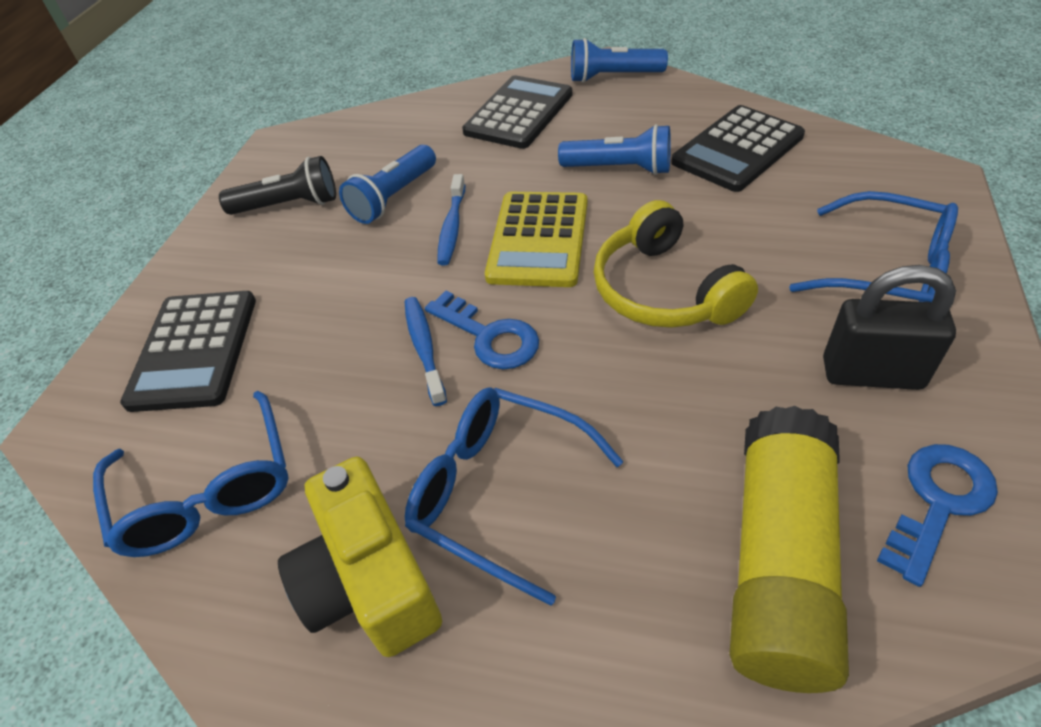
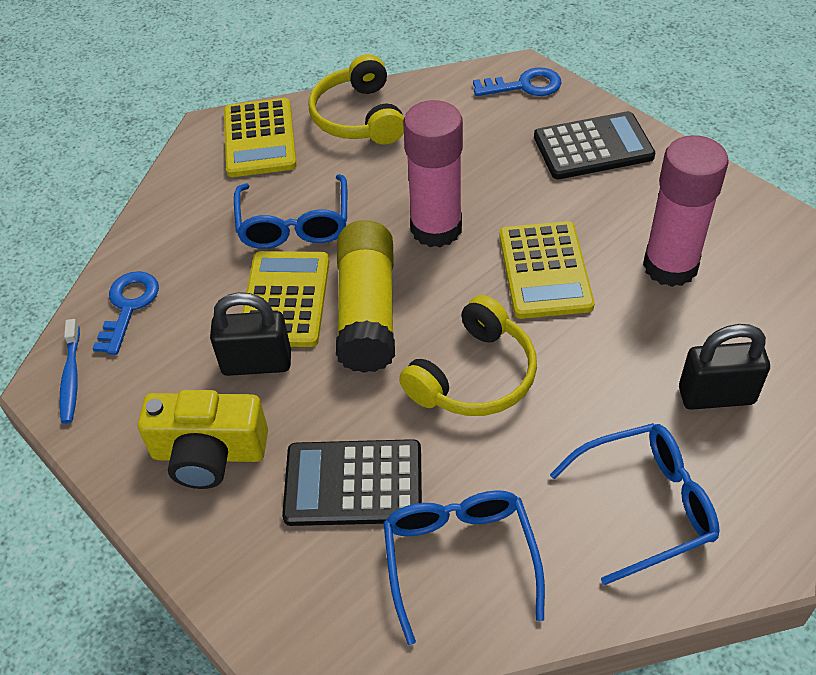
black calculator: 3 -> 2
black flashlight: 1 -> 0
black padlock: 1 -> 2
blue flashlight: 3 -> 0
blue toothbrush: 2 -> 1
pink glue stick: 0 -> 2
yellow calculator: 1 -> 3
yellow headphones: 1 -> 2

